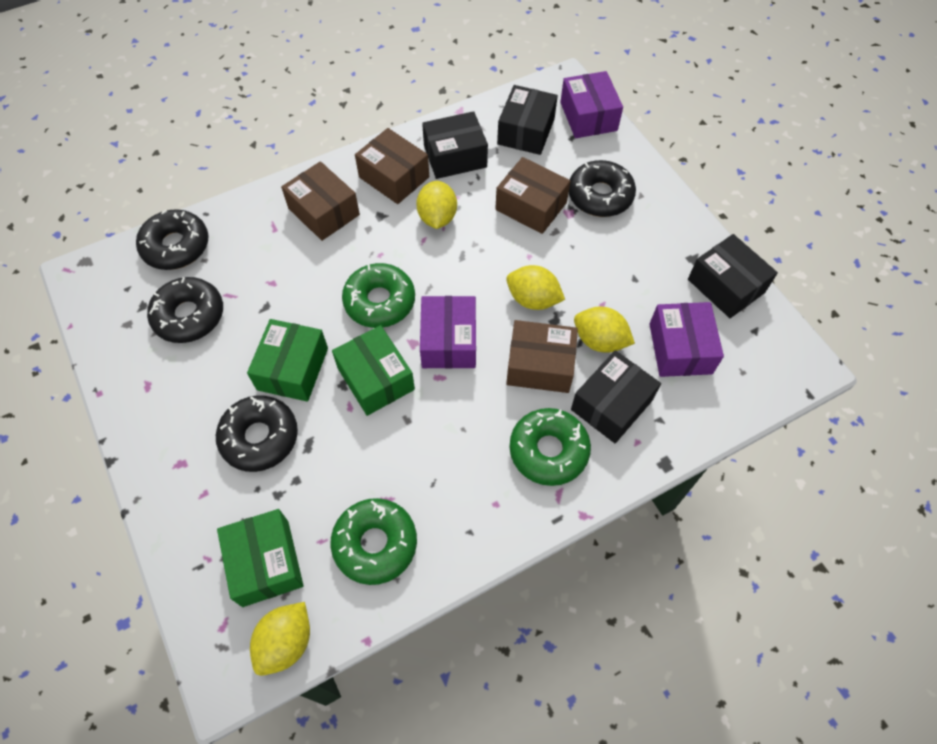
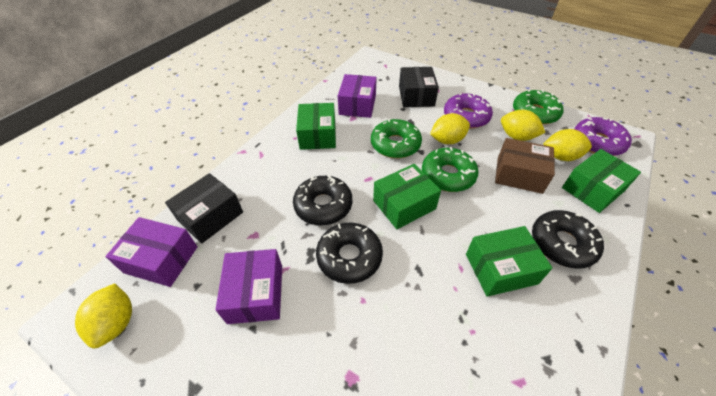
black box: 4 -> 2
black donut: 4 -> 3
brown box: 4 -> 1
green box: 3 -> 4
purple donut: 0 -> 2

